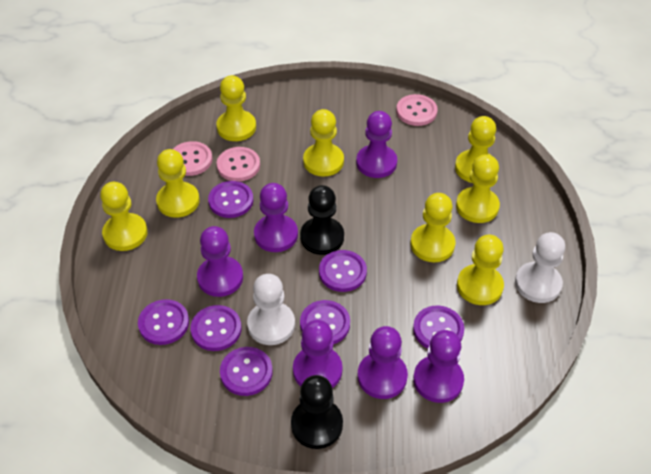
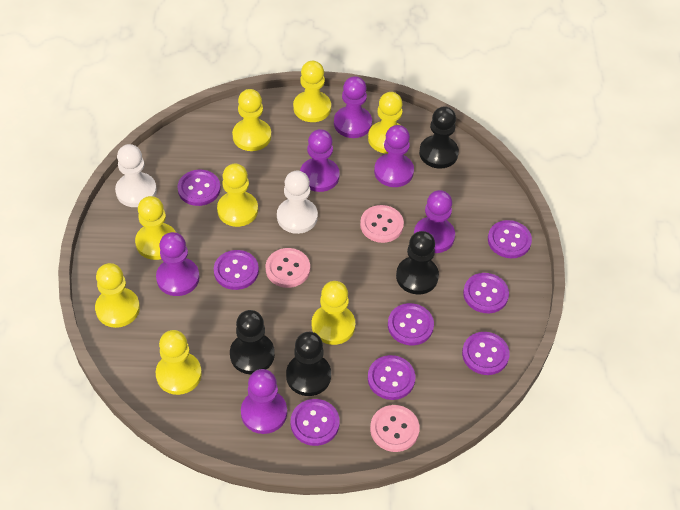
black pawn: 2 -> 4
purple button: 7 -> 8

